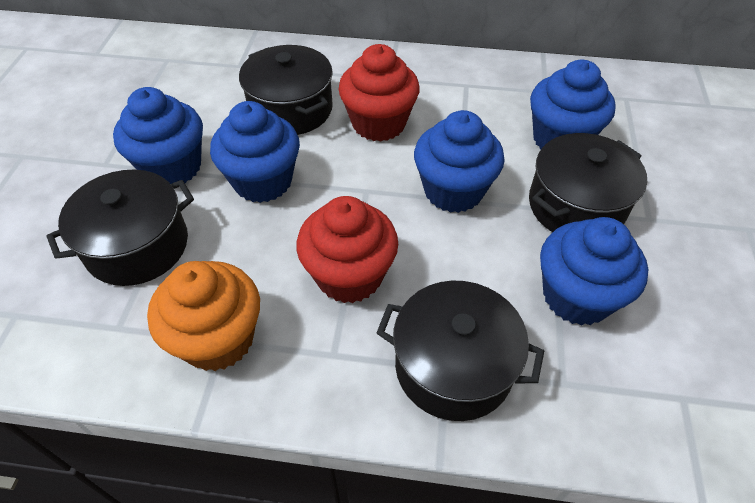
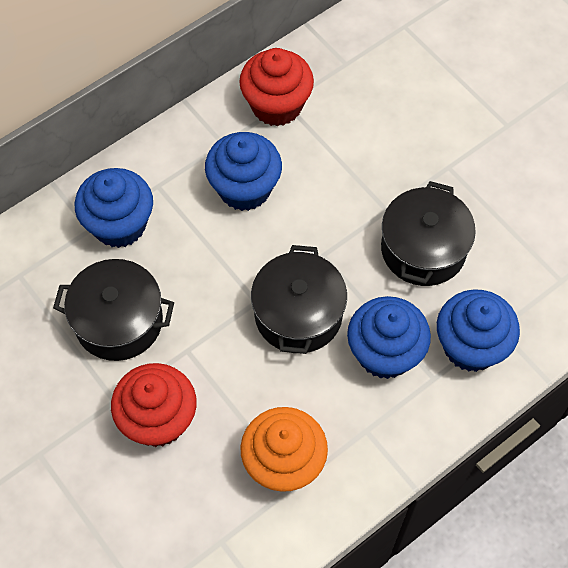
black pot: 4 -> 3
blue cupcake: 5 -> 4

